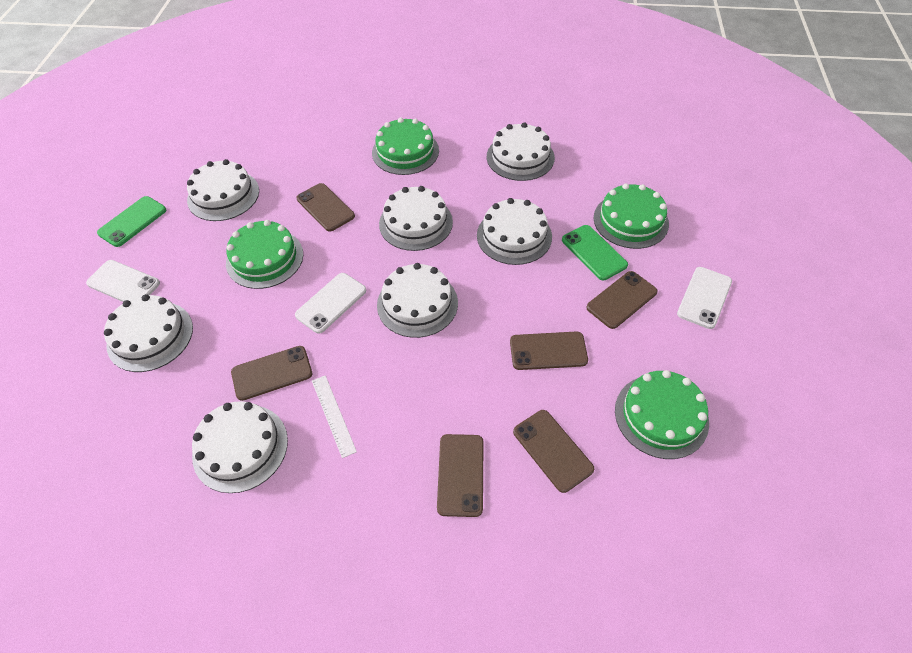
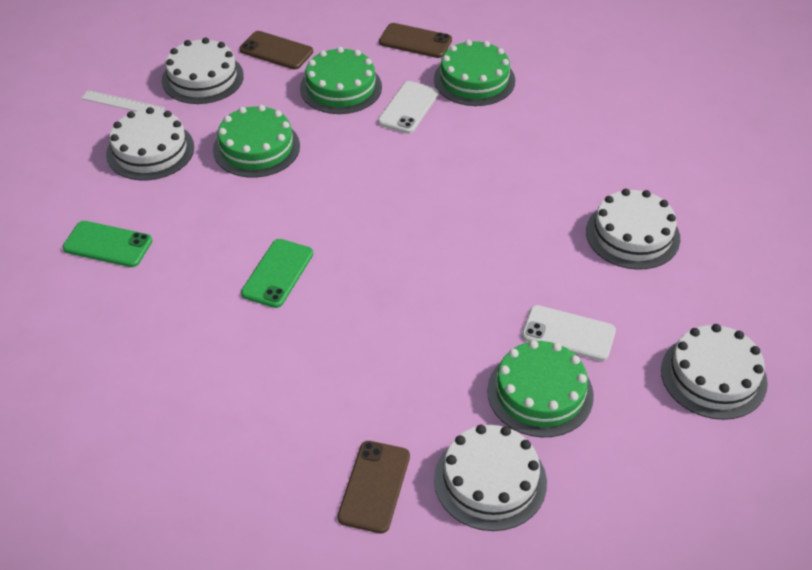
brown phone: 6 -> 3
white cake: 7 -> 5
white phone: 3 -> 2

